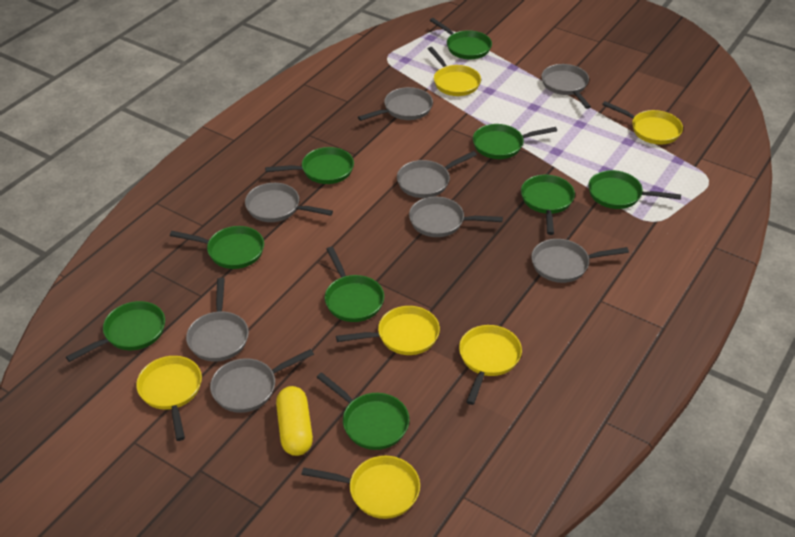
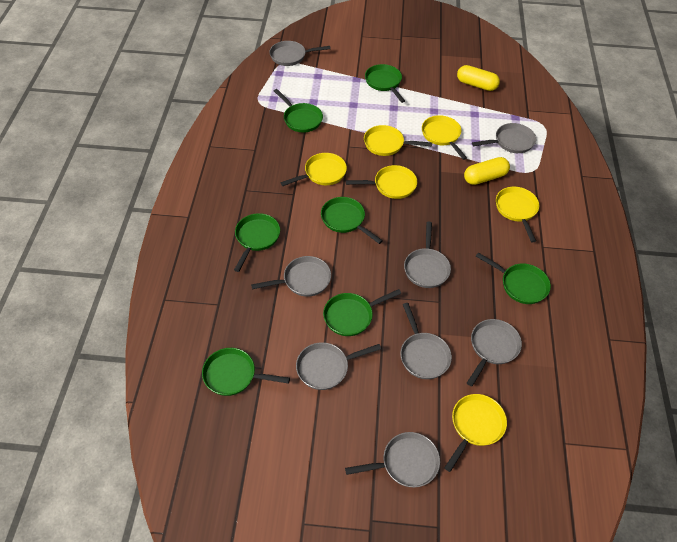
green pan: 9 -> 7
yellow capsule: 1 -> 2

